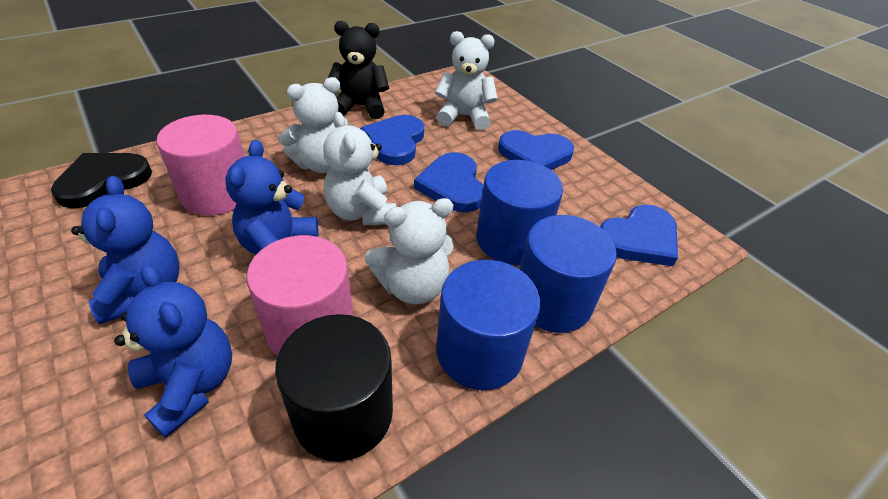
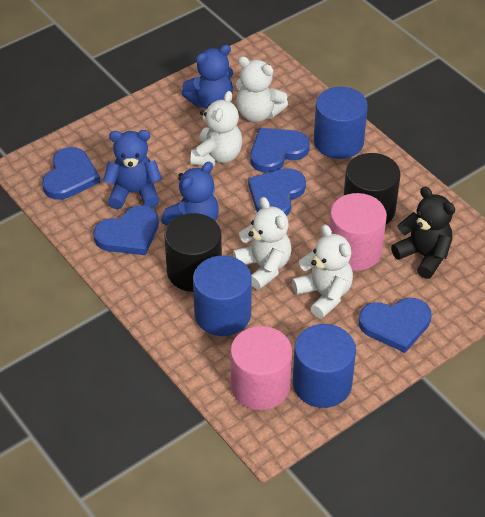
black cylinder: 1 -> 2
black heart: 1 -> 0
blue heart: 4 -> 5

